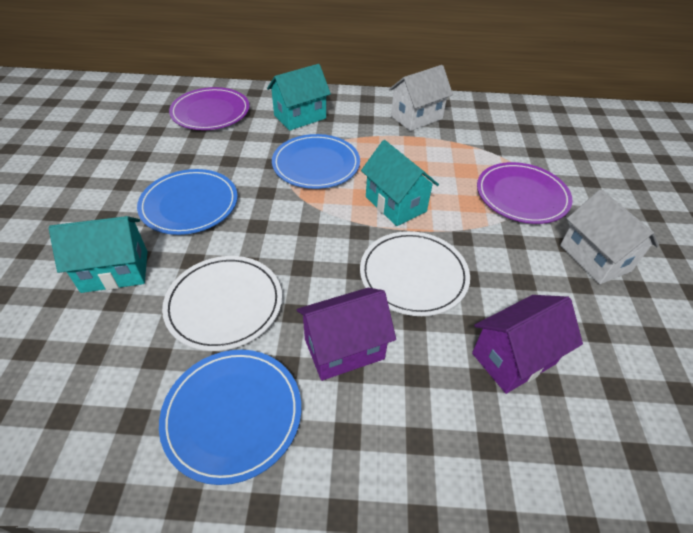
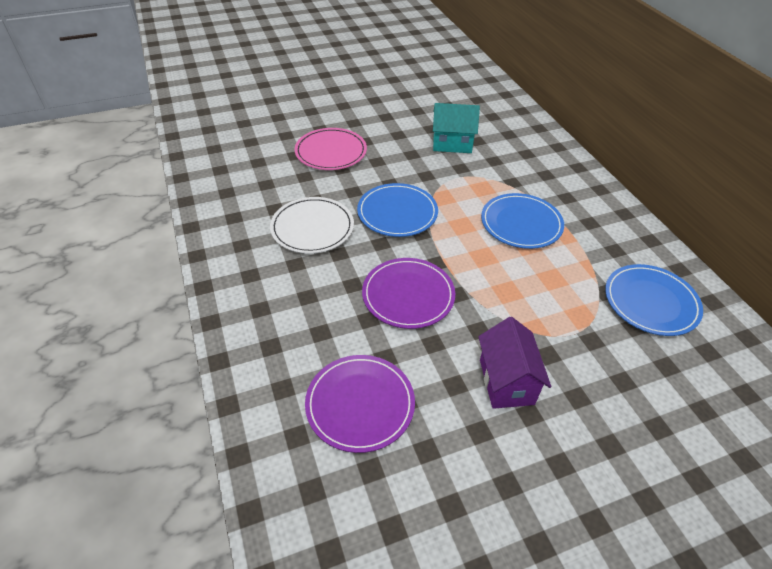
pink plate: 0 -> 1
purple house: 2 -> 1
turquoise house: 3 -> 1
white house: 2 -> 0
white plate: 2 -> 1

